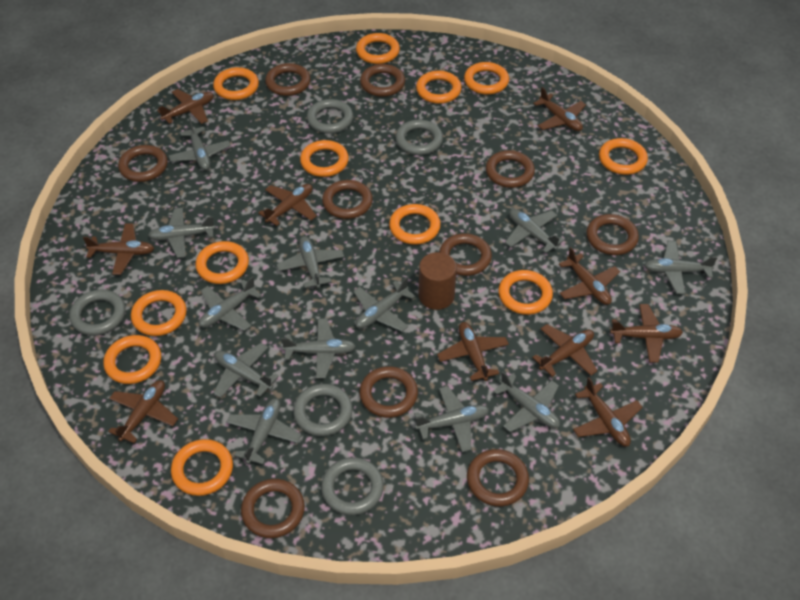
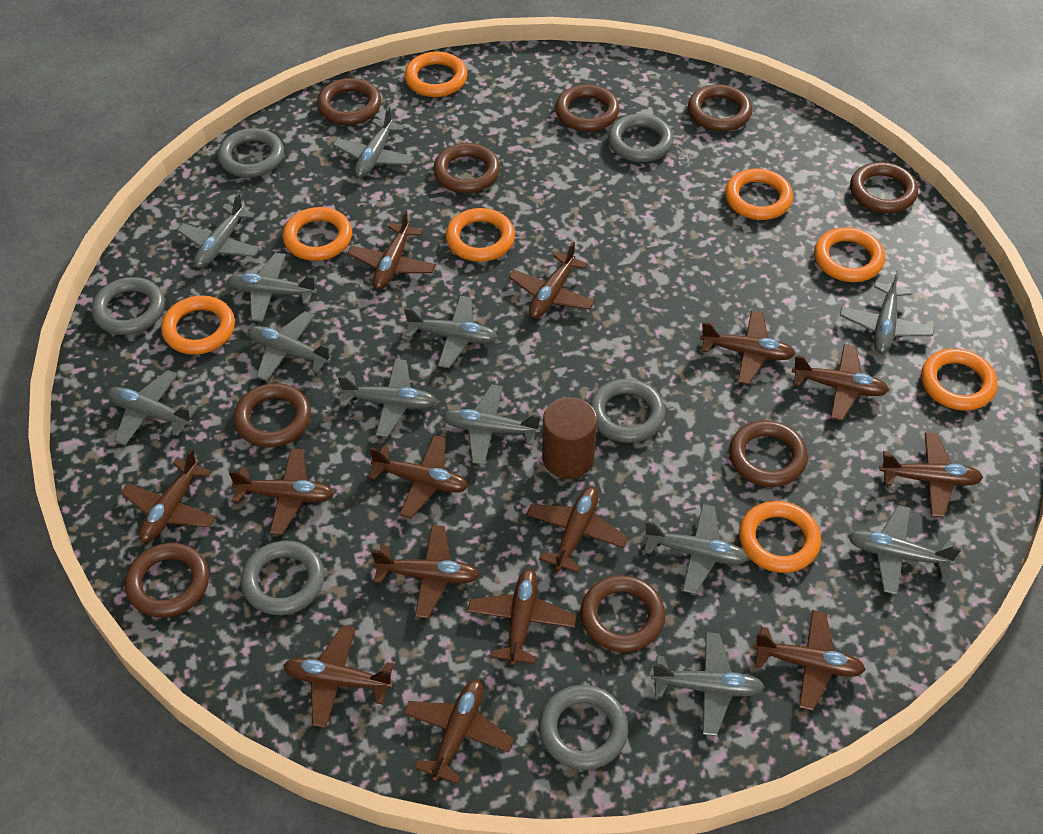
brown plane: 10 -> 14
brown ring: 10 -> 9
grey ring: 5 -> 6
orange ring: 12 -> 8

